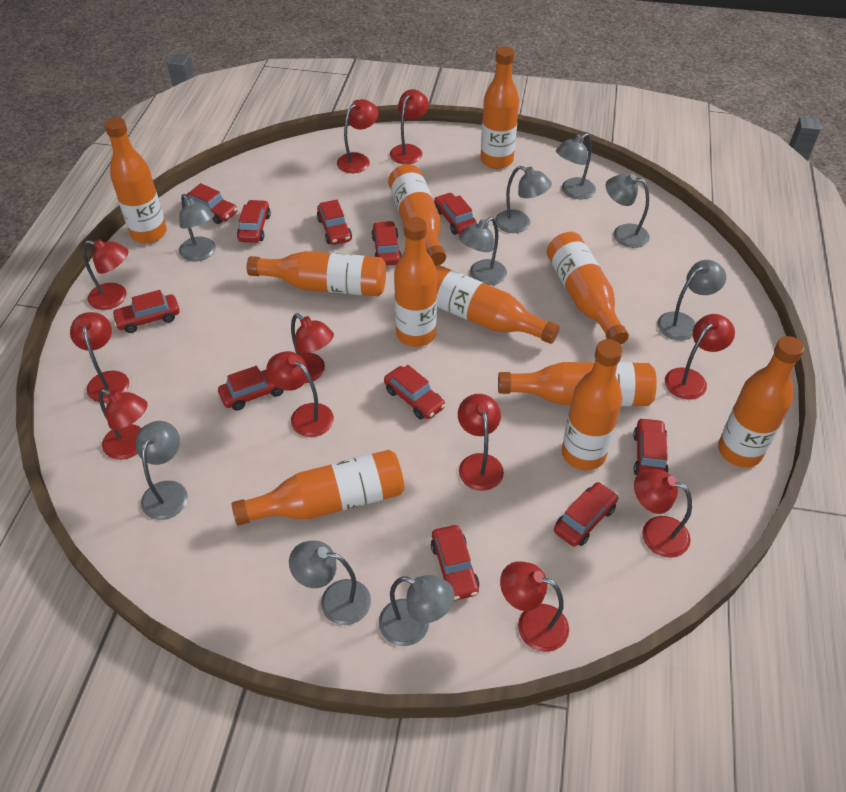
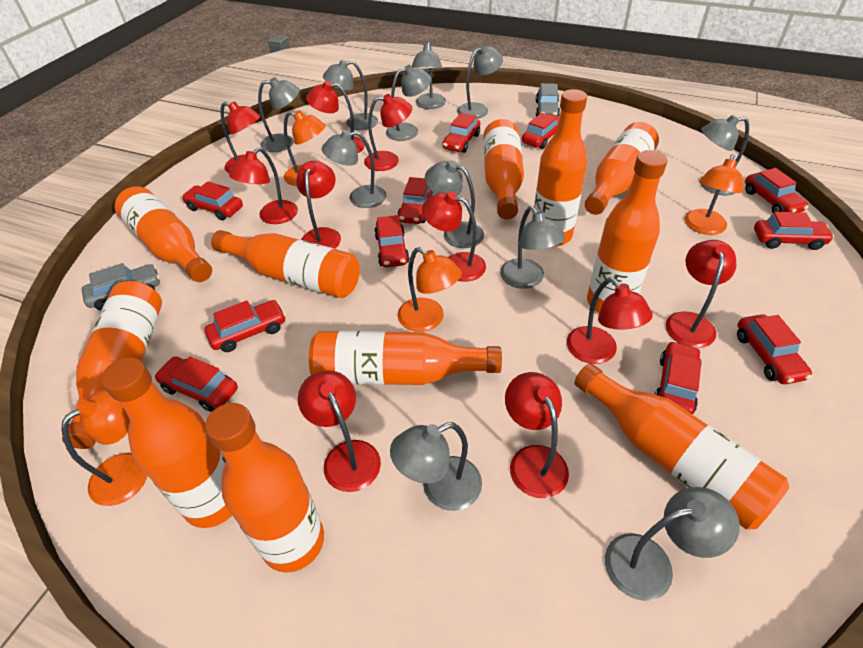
grey car: 0 -> 2
grey lamp: 9 -> 11
orange lamp: 0 -> 4
red lamp: 11 -> 10

